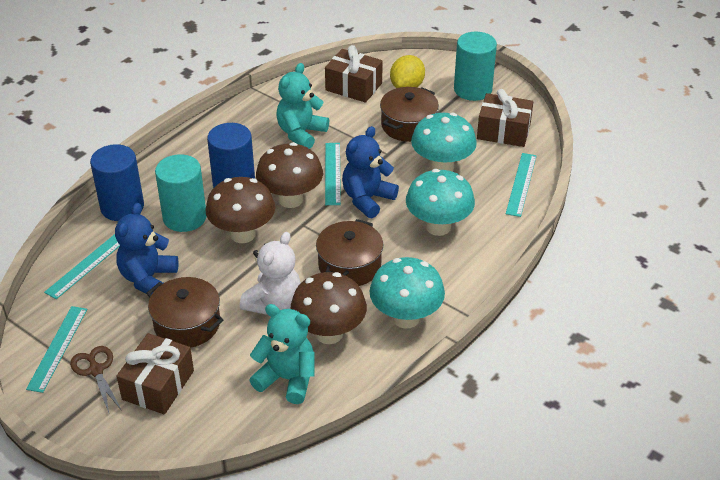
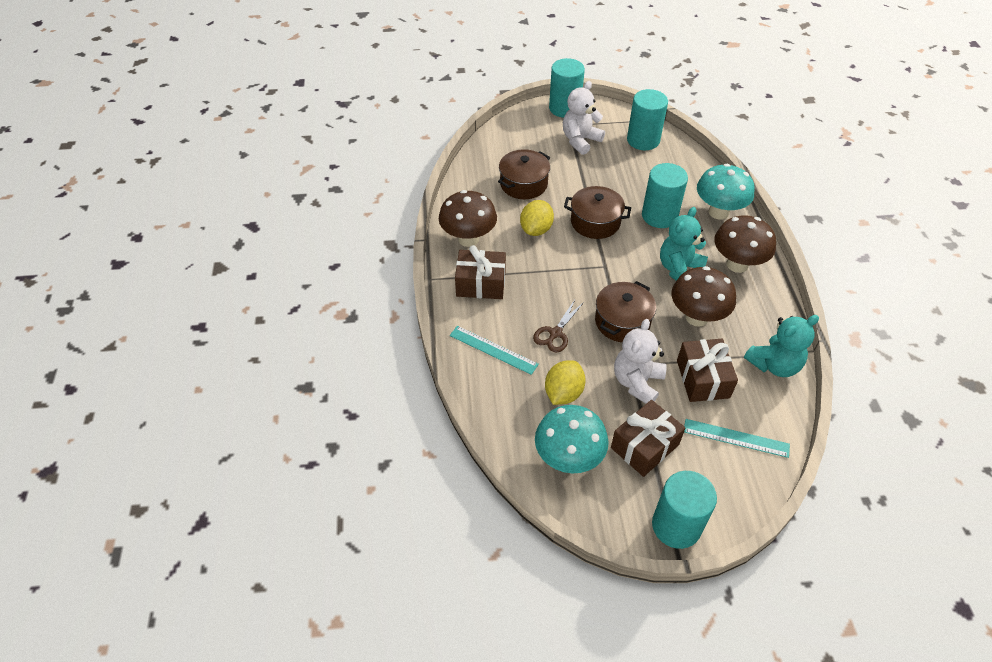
blue cylinder: 2 -> 0
blue teddy bear: 2 -> 0
turquoise cylinder: 2 -> 4
turquoise mushroom: 3 -> 2
turquoise ruler: 4 -> 2
white teddy bear: 1 -> 2
yellow lemon: 1 -> 2

